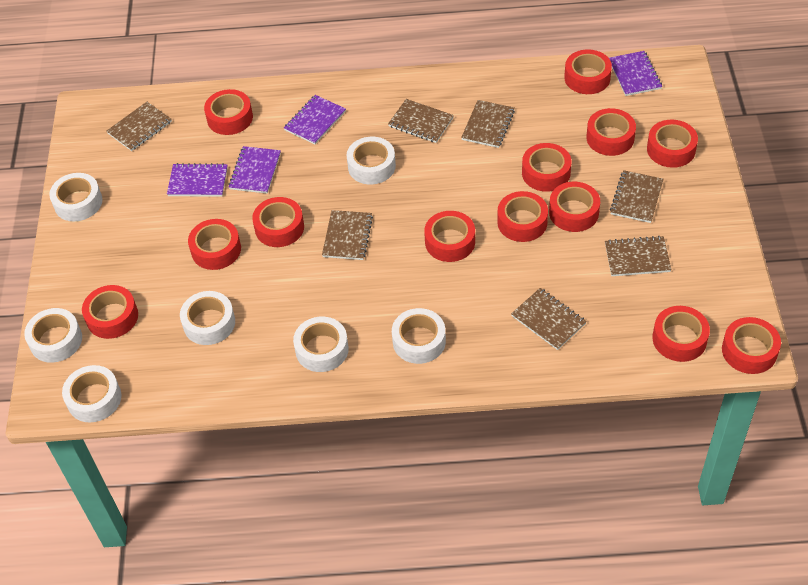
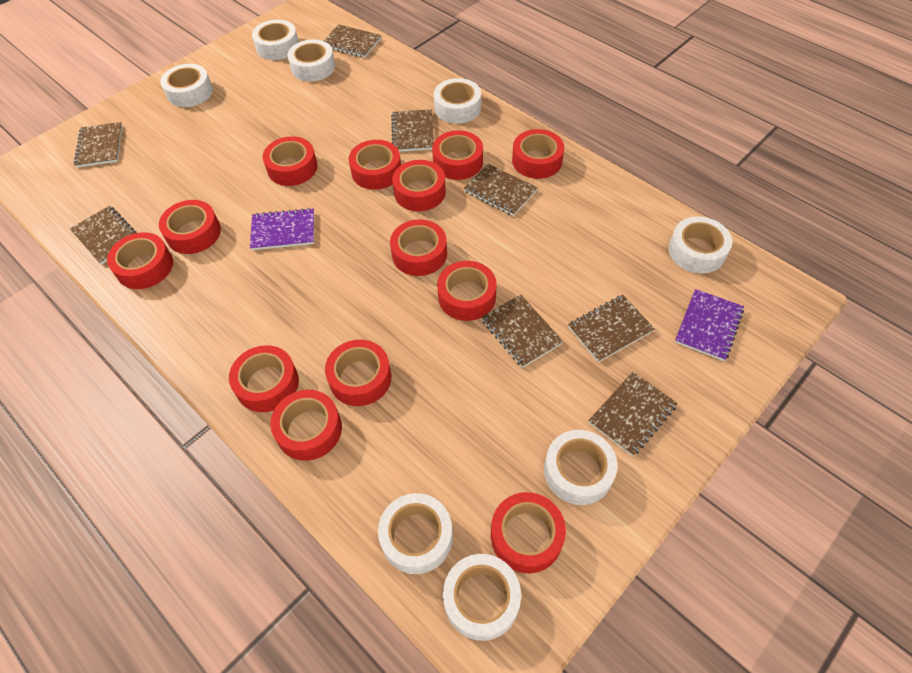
brown notebook: 7 -> 8
purple notebook: 4 -> 2
white tape: 7 -> 8

